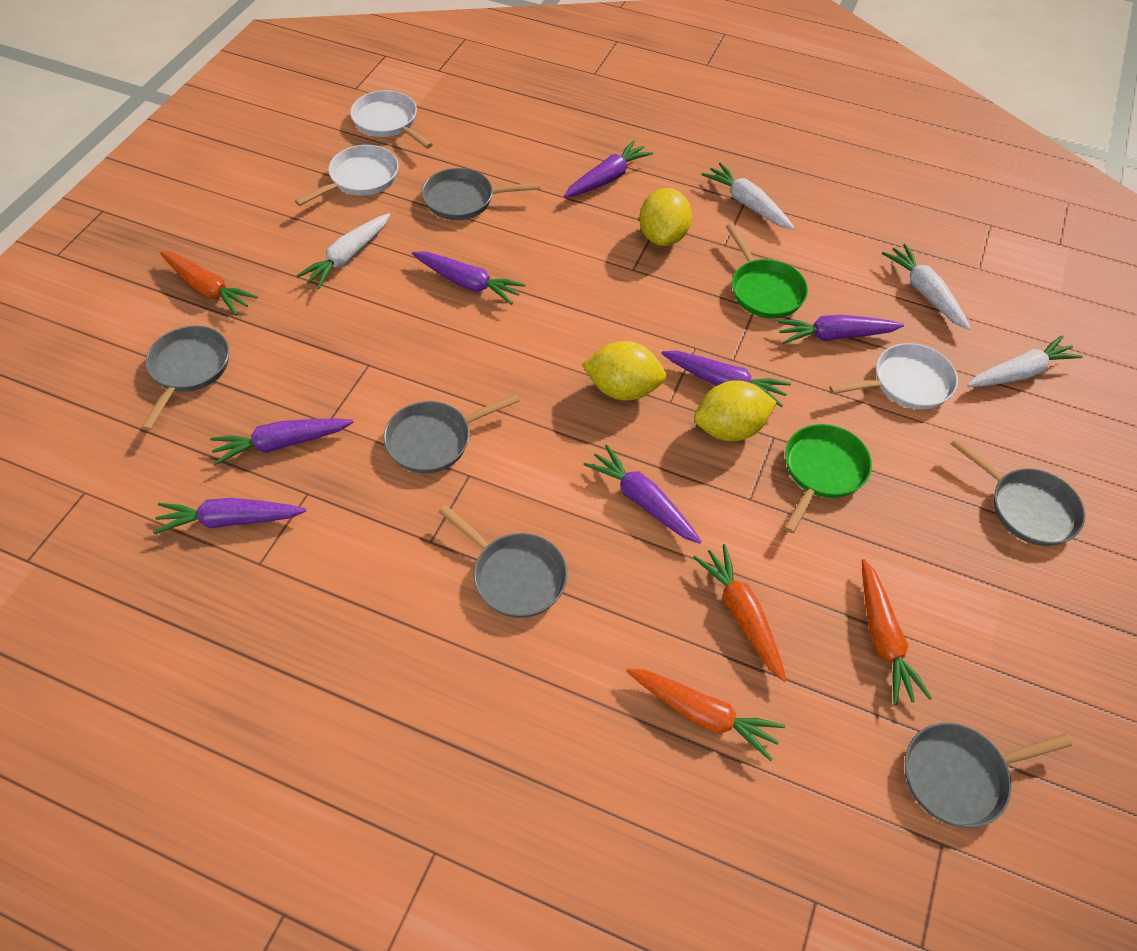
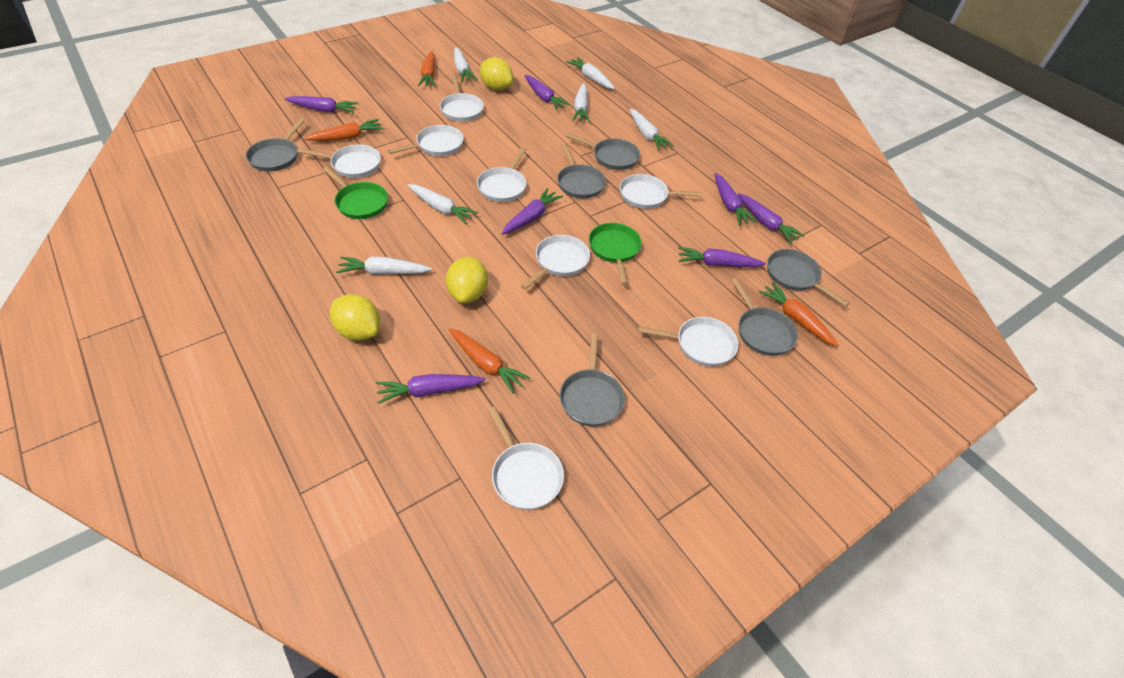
white carrot: 4 -> 6
white pan: 3 -> 8

